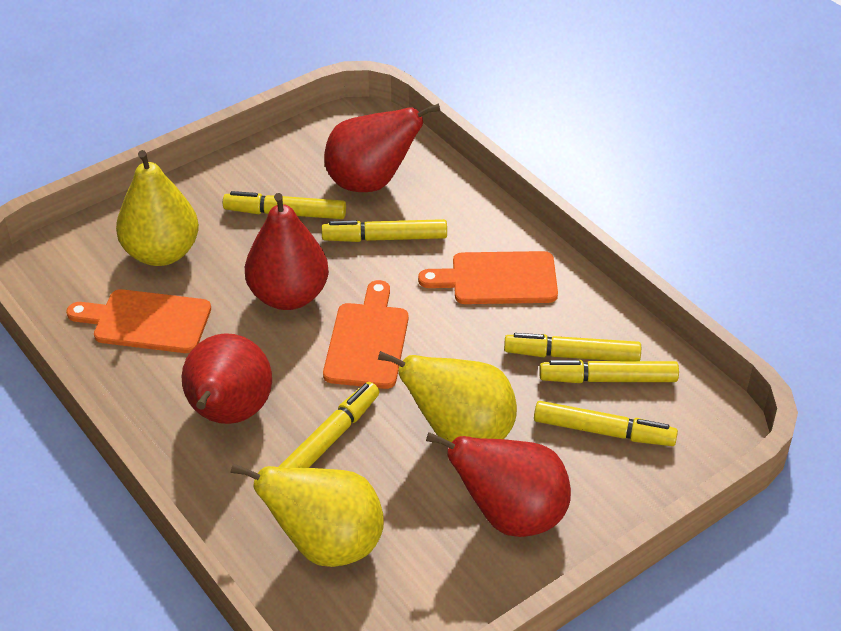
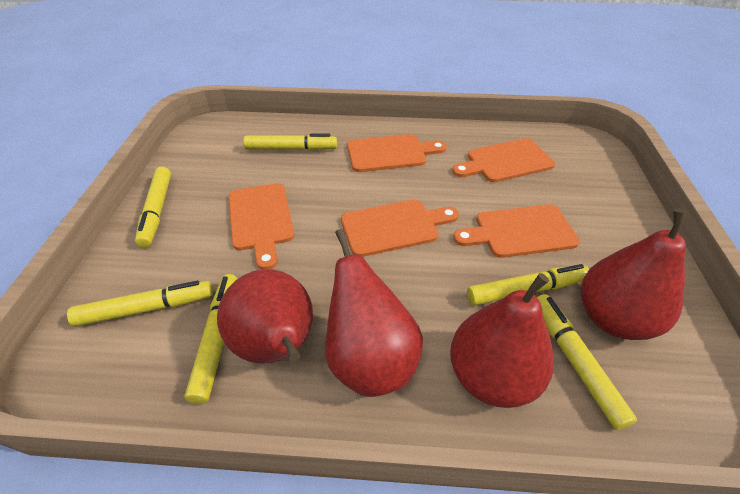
orange cutting board: 3 -> 5
yellow pear: 3 -> 0

